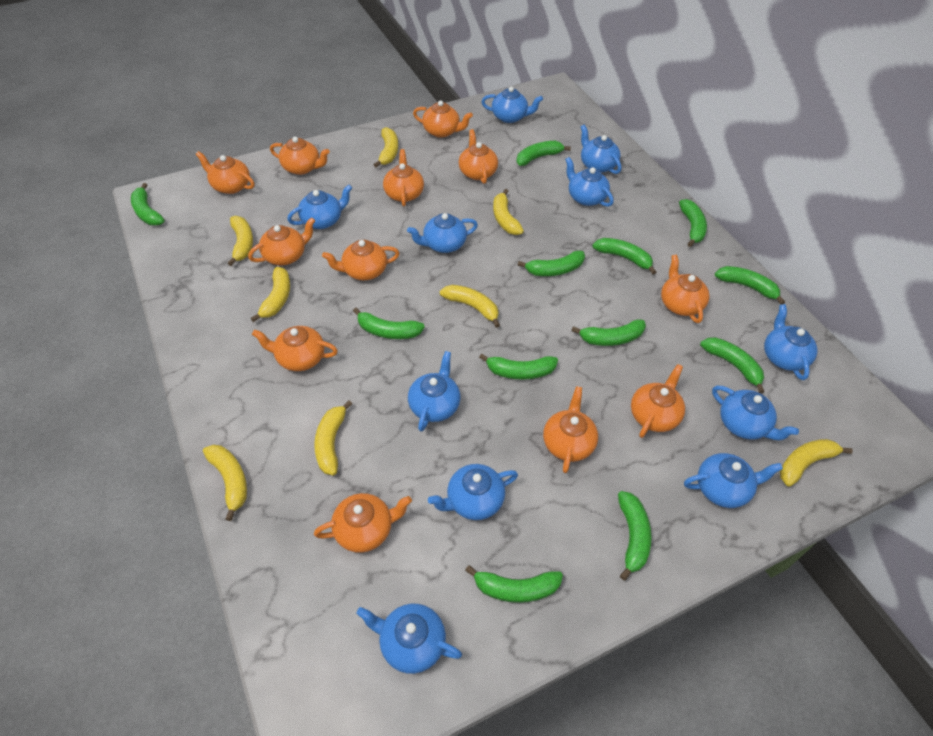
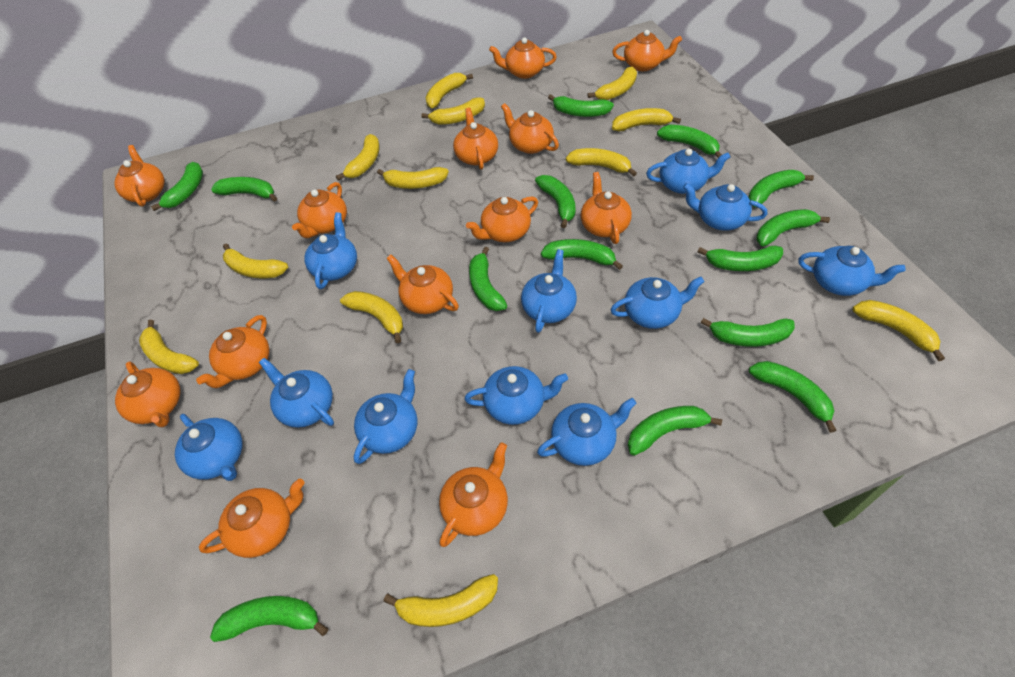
green banana: 12 -> 14
orange teapot: 12 -> 13
yellow banana: 8 -> 12

